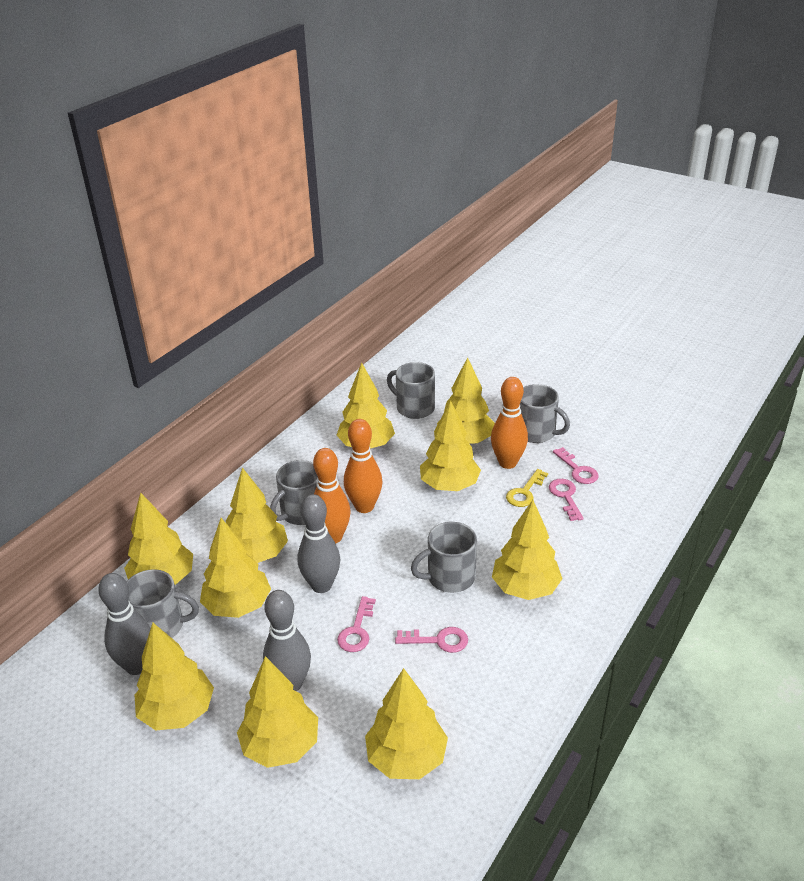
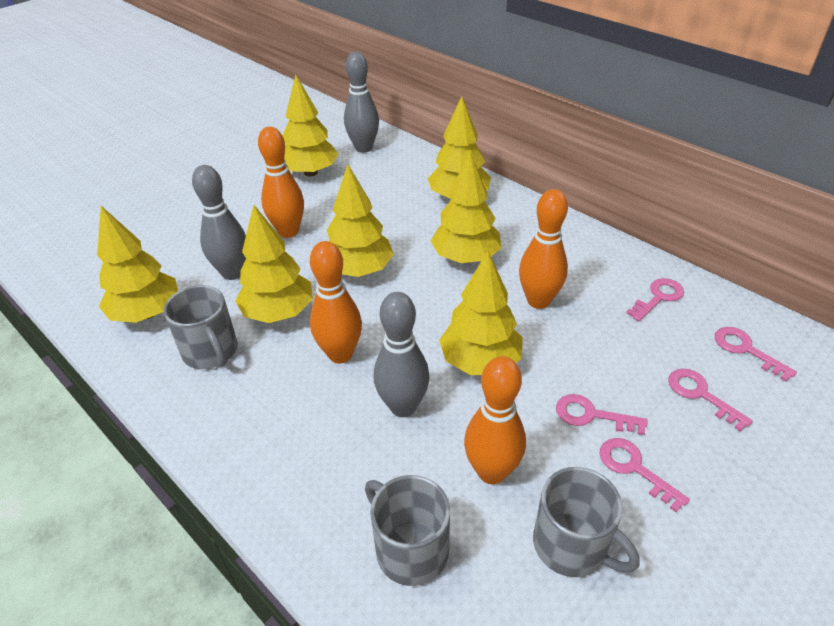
grey mug: 5 -> 3
orange bowling pin: 3 -> 4
pink key: 4 -> 5
yellow key: 1 -> 0
yellow tree: 10 -> 7

